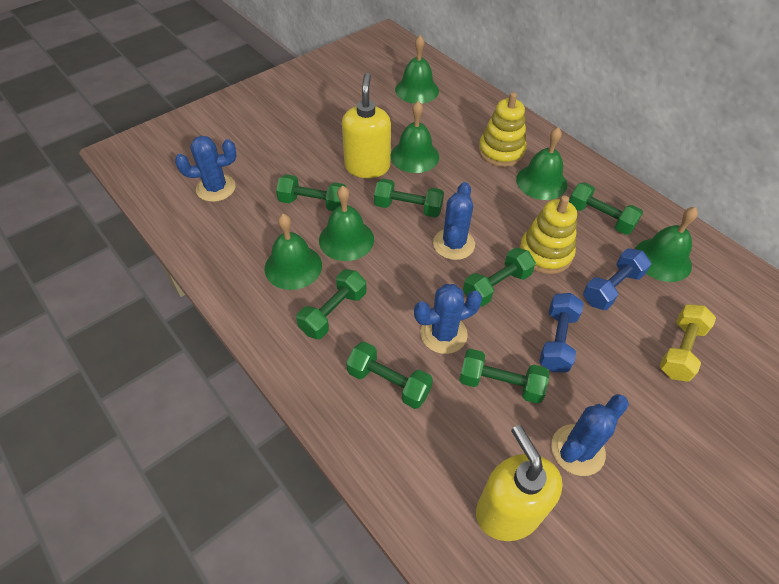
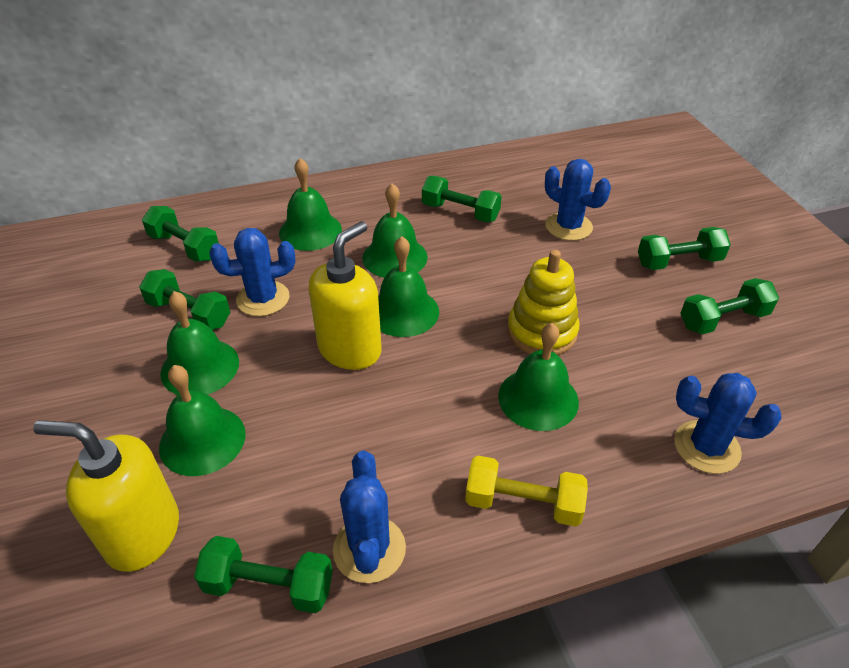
blue dumbbell: 2 -> 0
green dumbbell: 7 -> 6
yellow stacking toy: 2 -> 1

